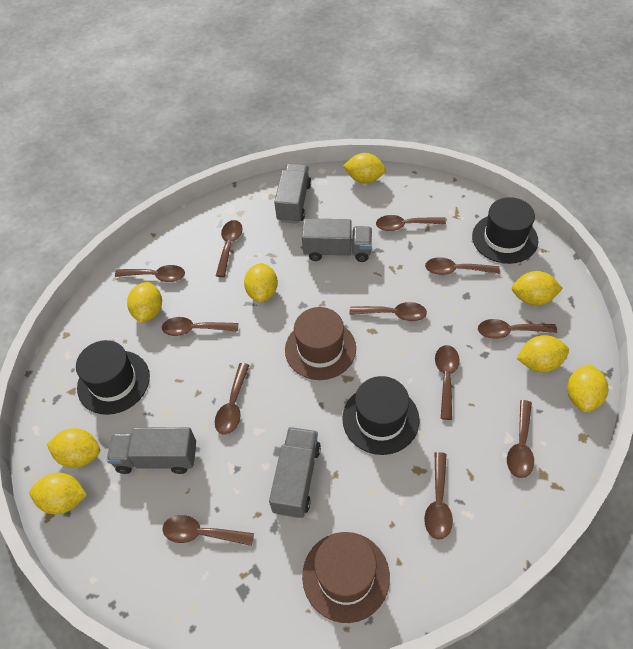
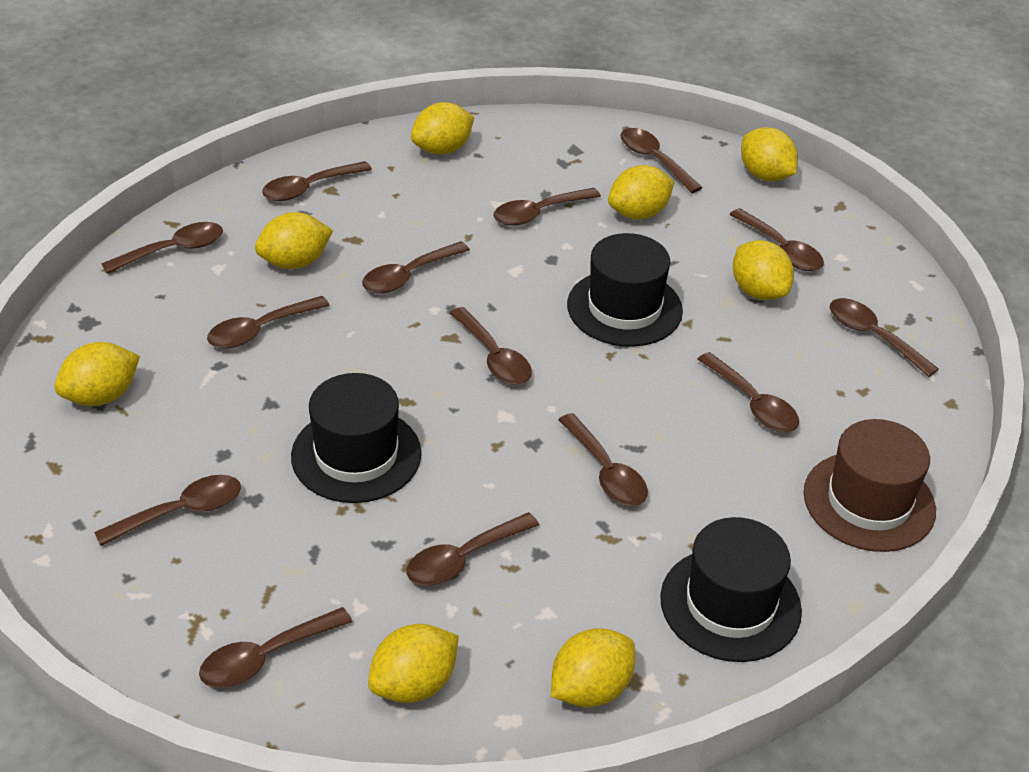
brown hat: 2 -> 1
brown spoon: 12 -> 14
grey truck: 4 -> 0

